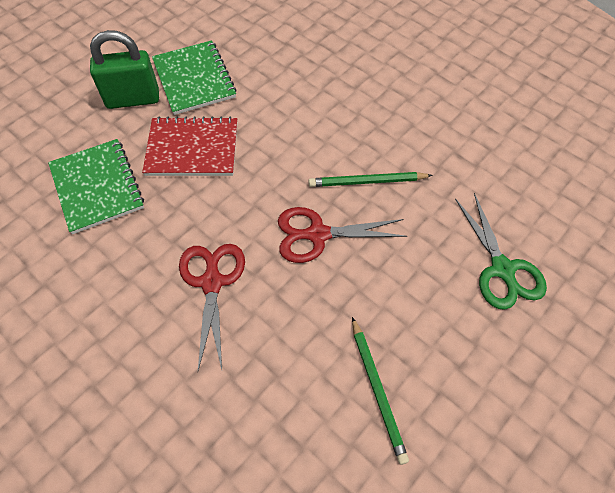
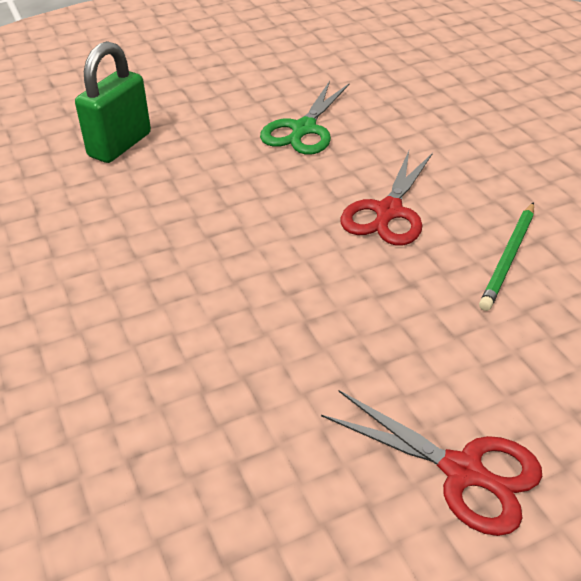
green notebook: 2 -> 0
green pencil: 2 -> 1
red notebook: 1 -> 0

